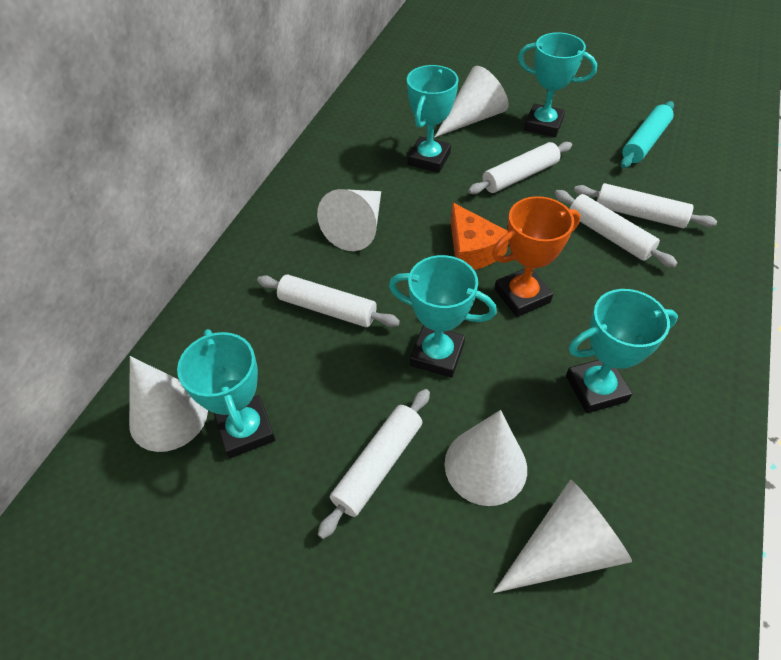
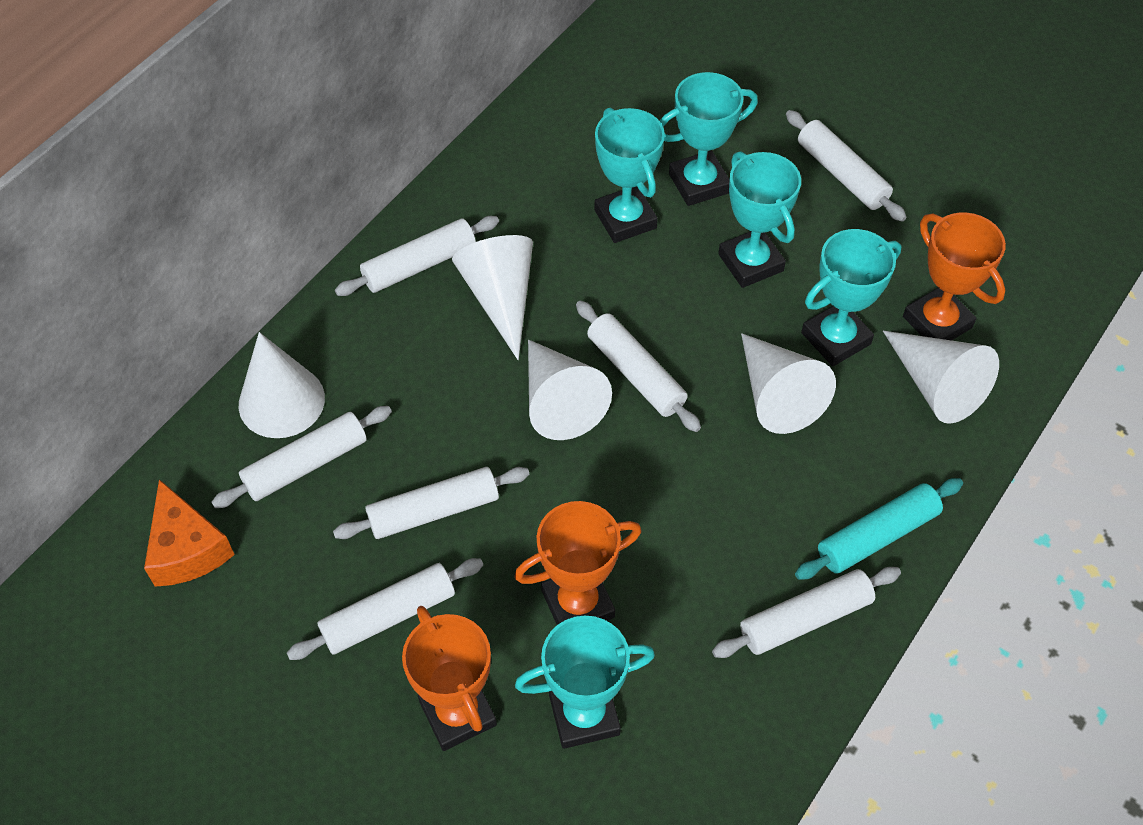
orange trophy: 1 -> 3
white rolling pin: 5 -> 7

